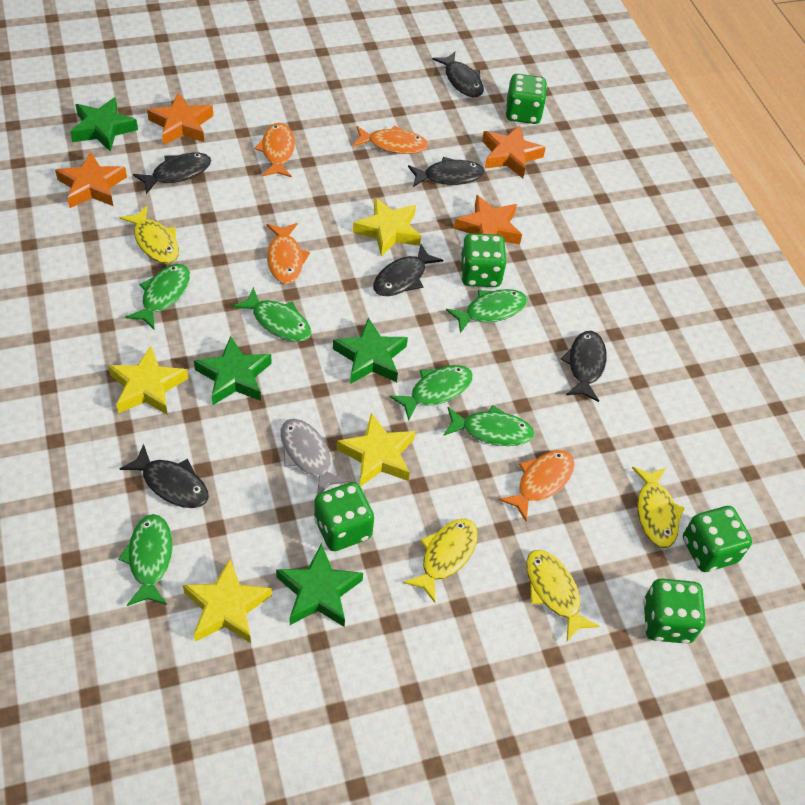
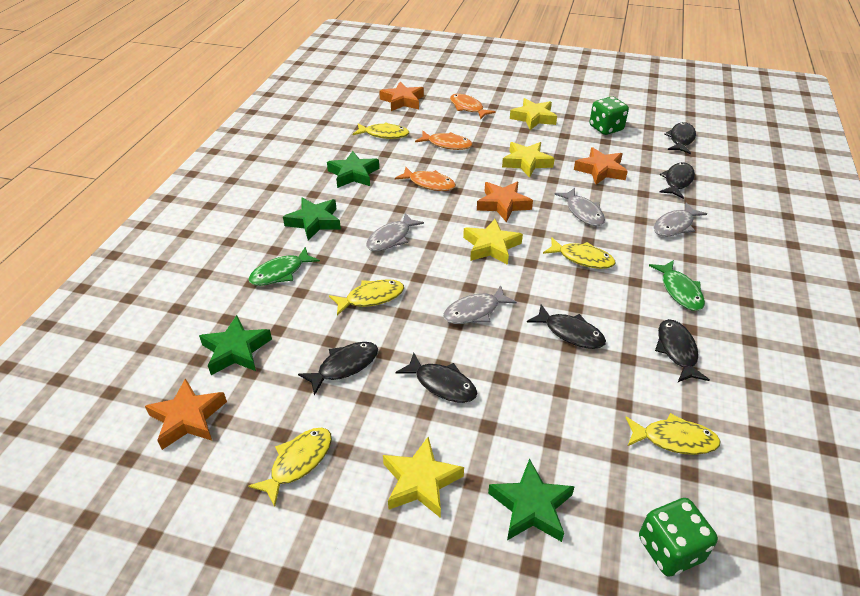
green dice: 5 -> 2
green fish: 6 -> 2
grey fish: 1 -> 4
orange fish: 4 -> 3
yellow fish: 4 -> 5

